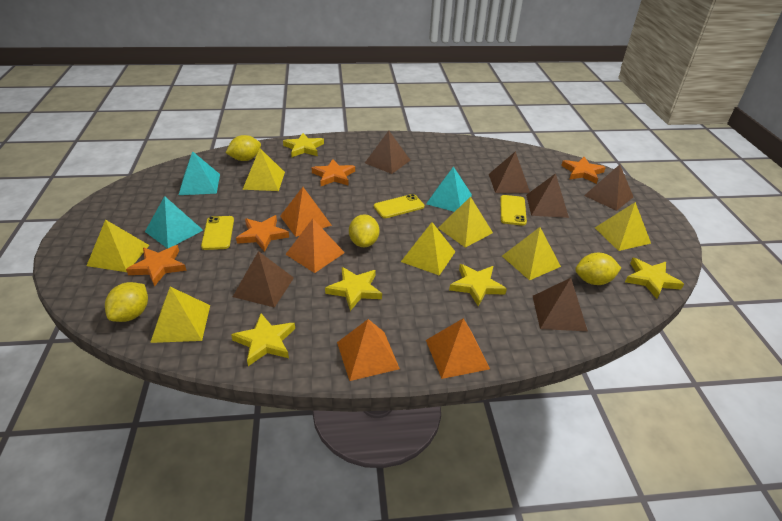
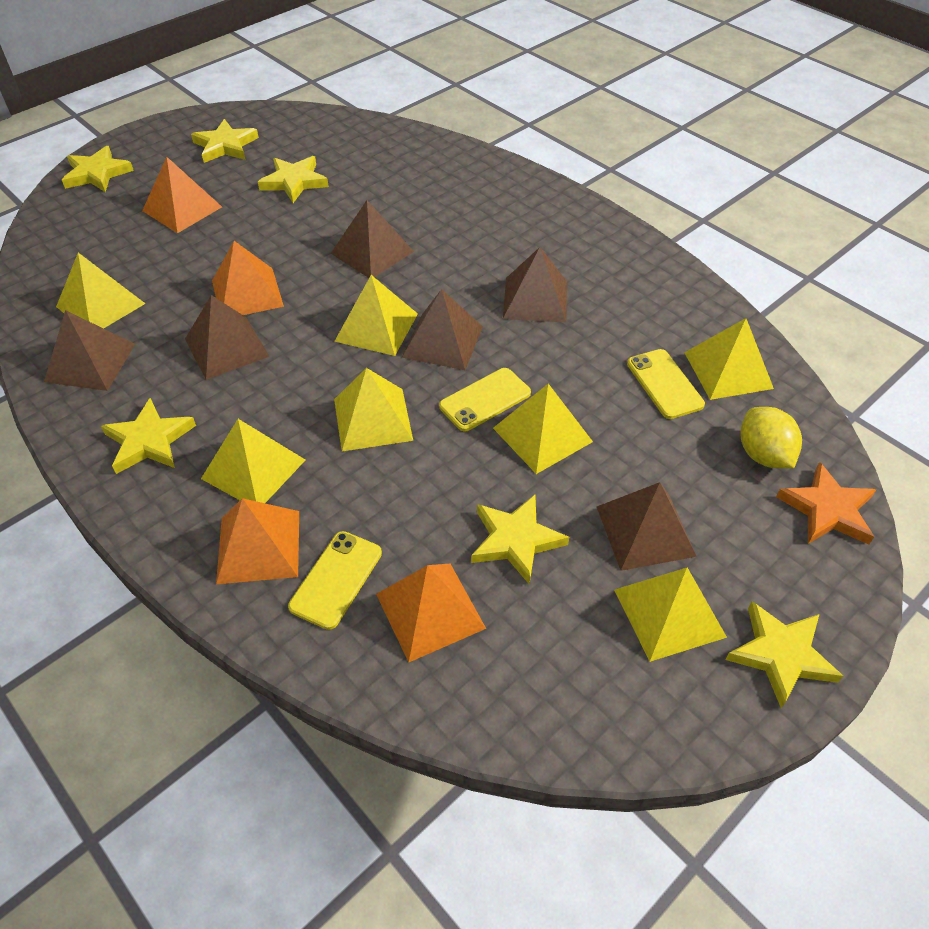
orange star: 4 -> 1
turquoise pyramid: 3 -> 0
yellow lemon: 4 -> 1
yellow star: 5 -> 6

